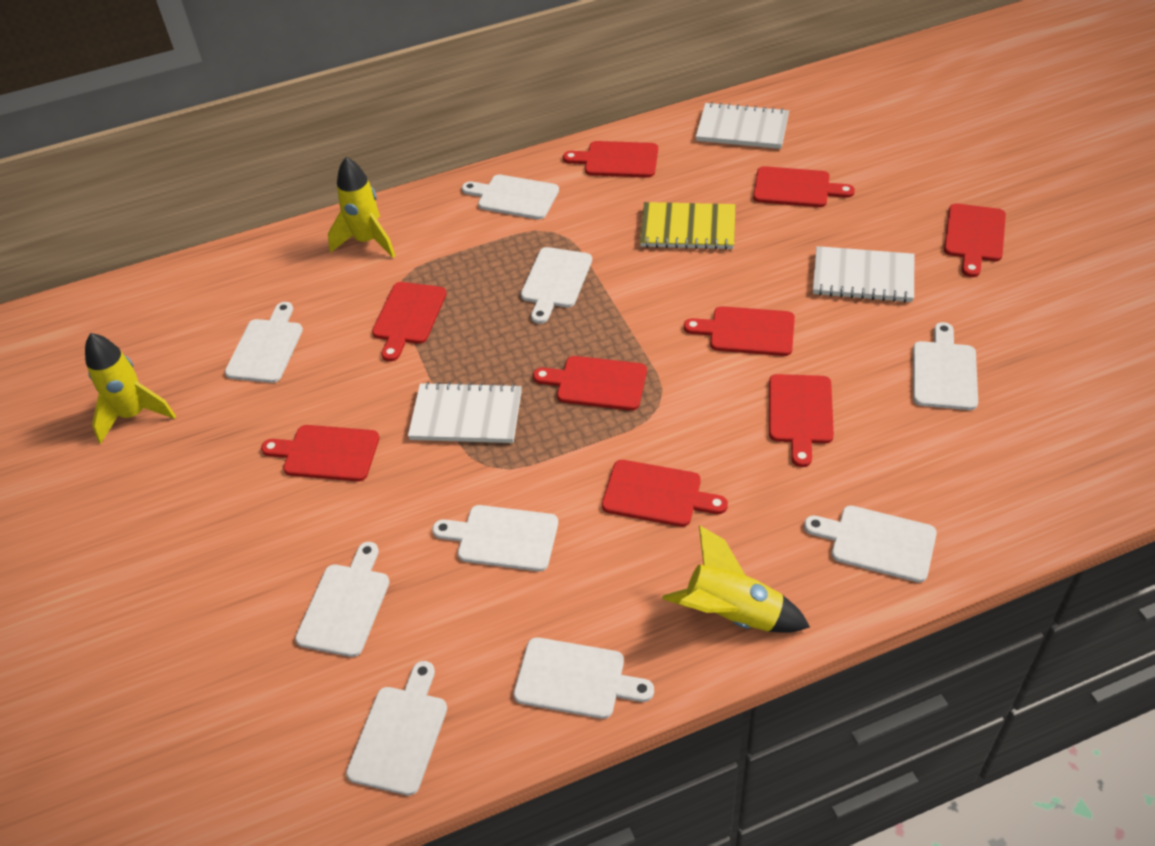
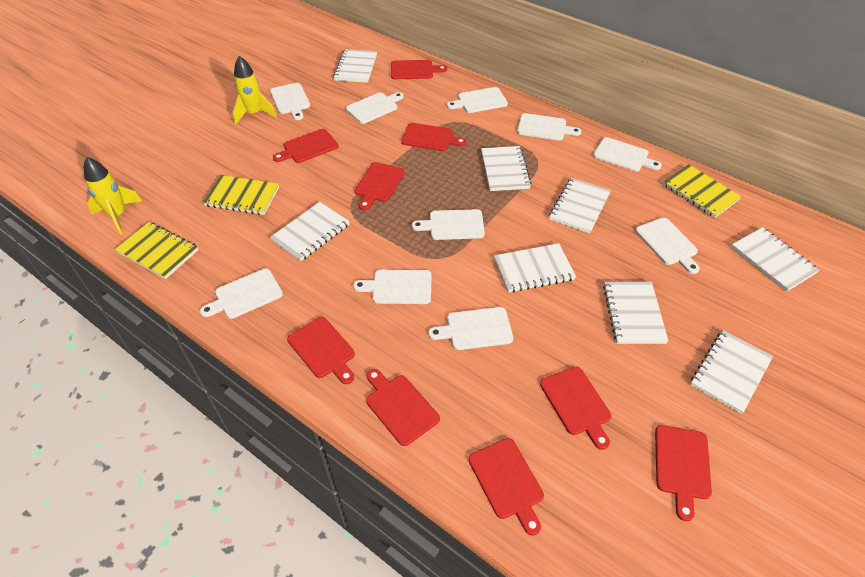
white cutting board: 9 -> 10
white notebook: 3 -> 8
yellow notebook: 1 -> 3
yellow rocket: 3 -> 2

